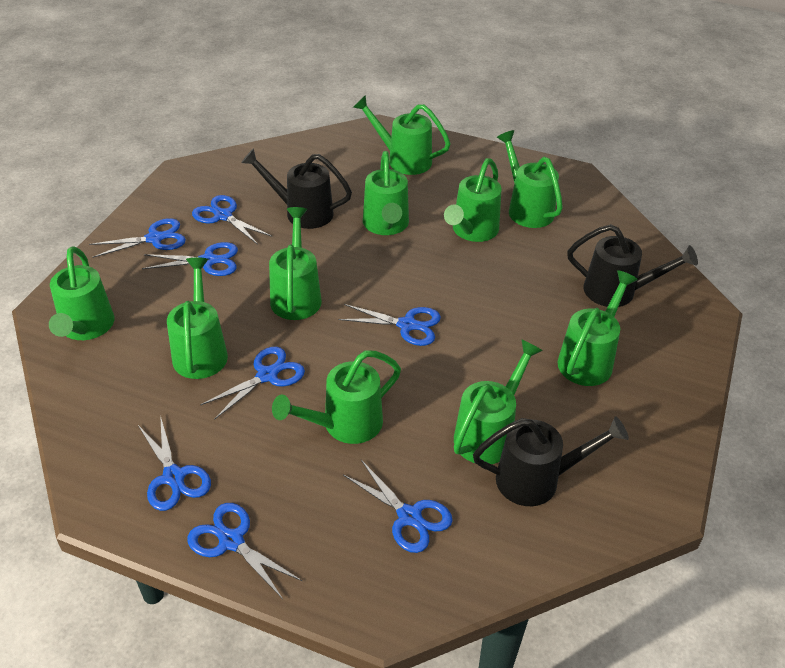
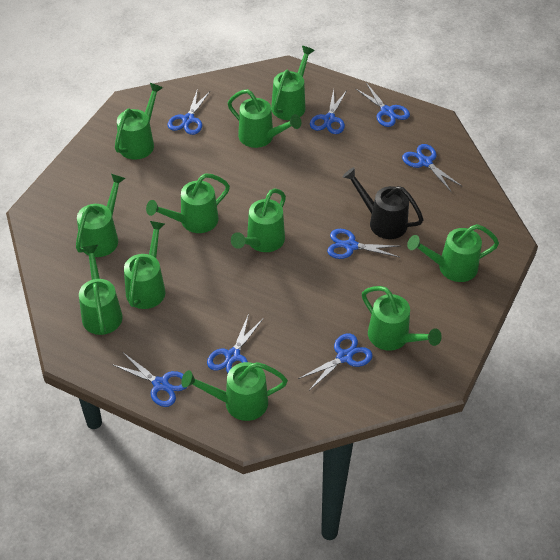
black watering can: 3 -> 1
green watering can: 10 -> 11

